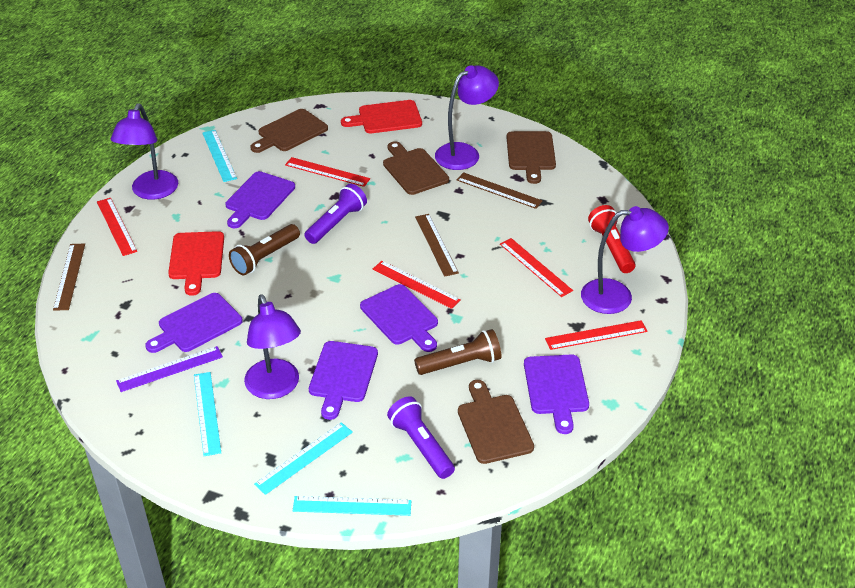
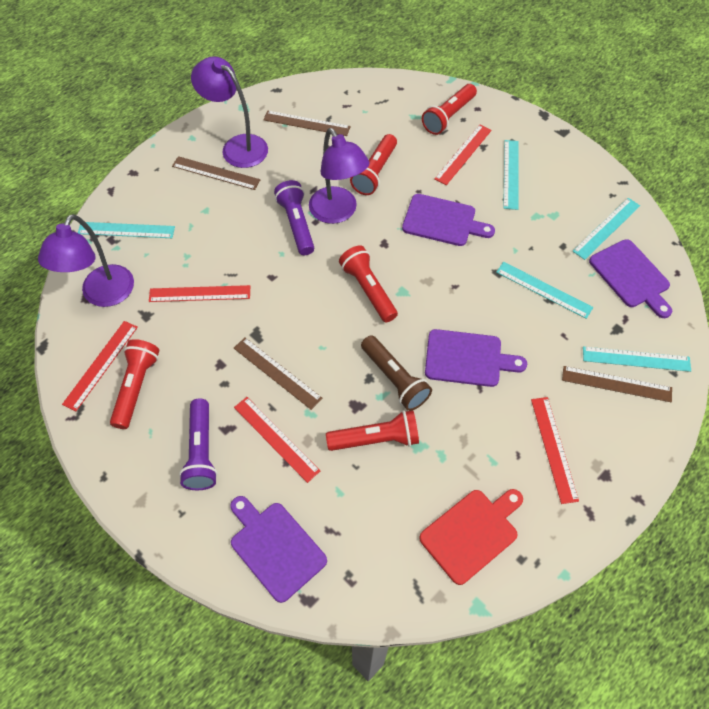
brown cutting board: 4 -> 0
brown flashlight: 2 -> 1
brown ruler: 3 -> 4
purple cutting board: 5 -> 4
purple lamp: 4 -> 3
purple ruler: 1 -> 0
red cutting board: 2 -> 1
red flashlight: 1 -> 5
turquoise ruler: 4 -> 5

